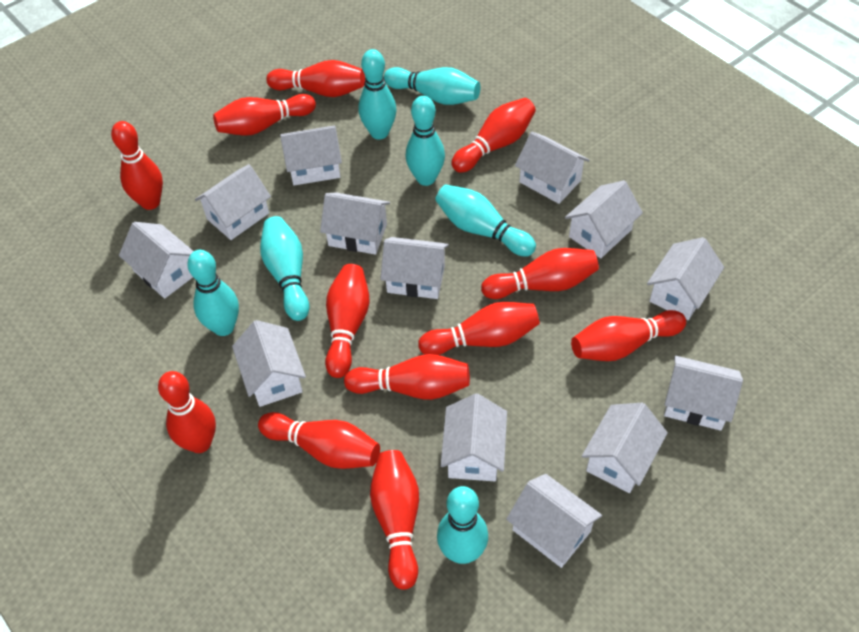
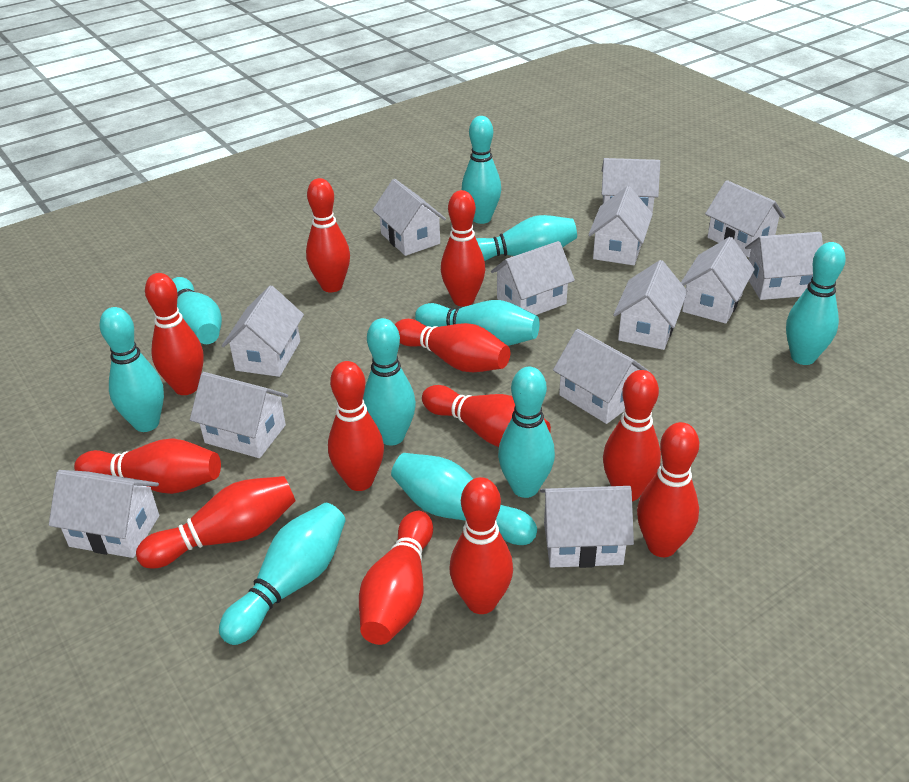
turquoise bowling pin: 7 -> 10

